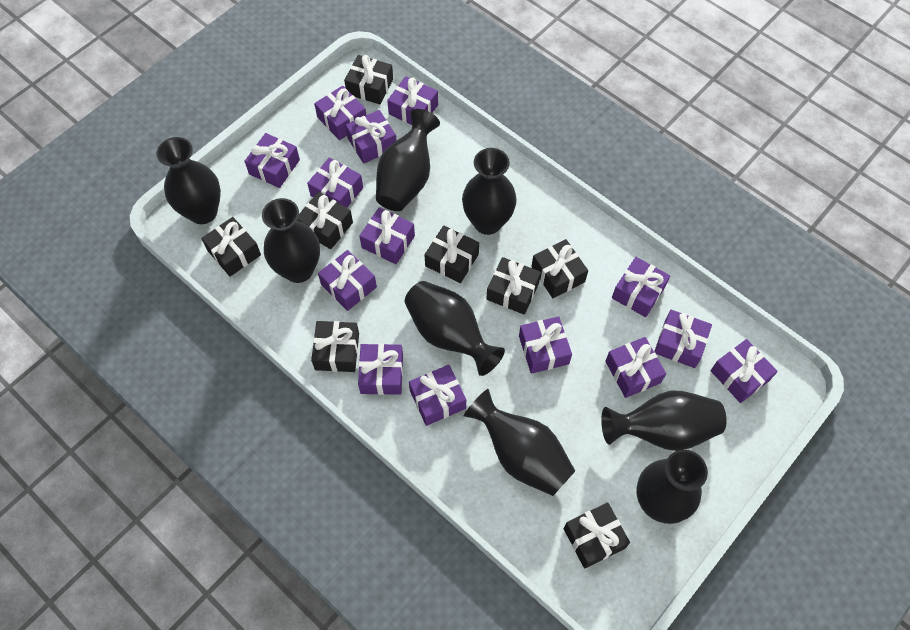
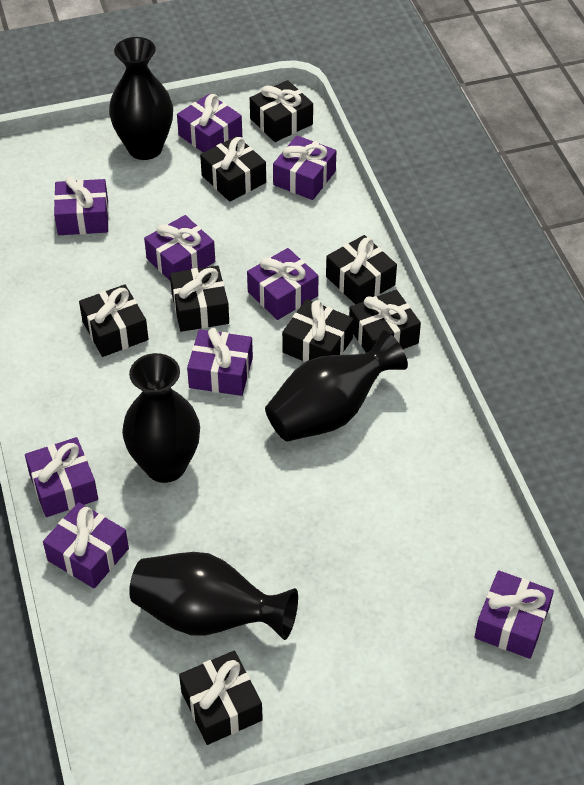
black vase: 8 -> 4
purple gift: 14 -> 9

